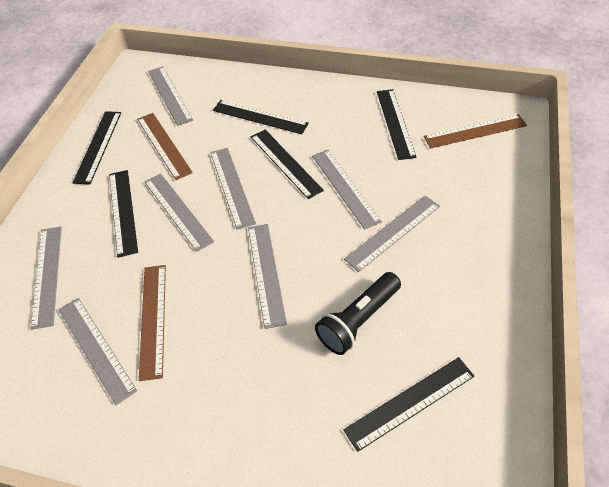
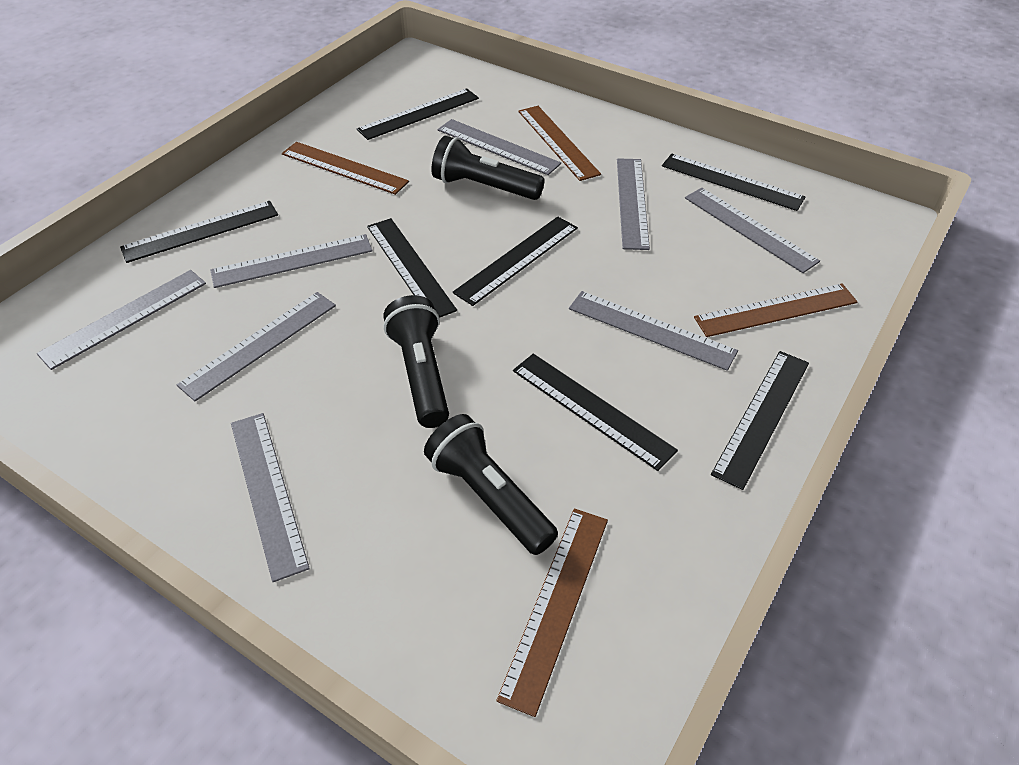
black flashlight: 1 -> 3
black ruler: 6 -> 7
brown ruler: 3 -> 4

